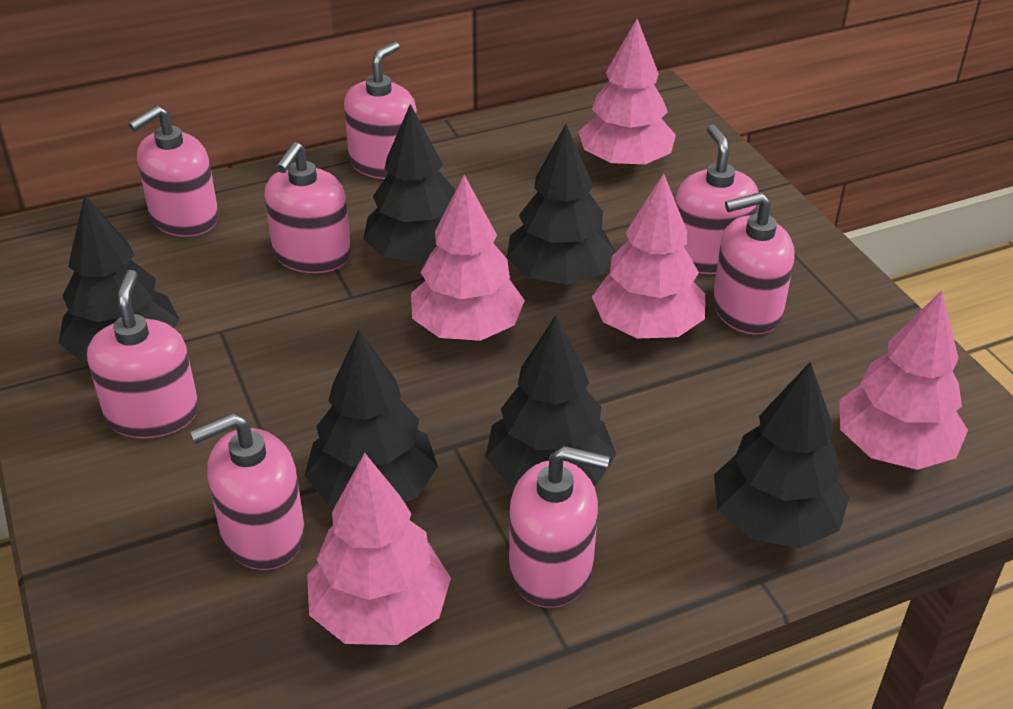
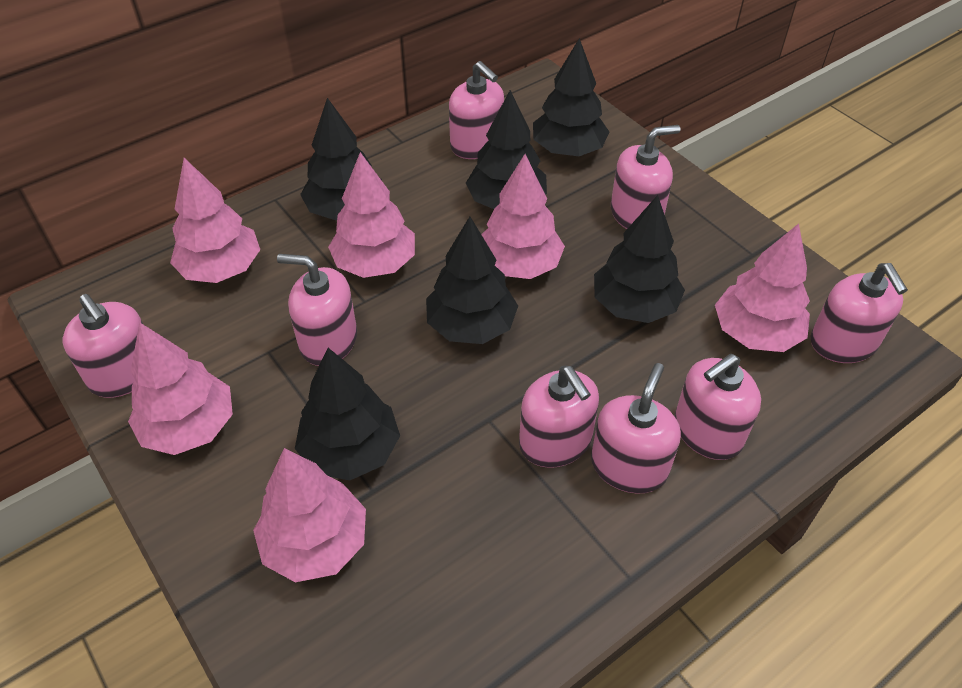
pink tree: 5 -> 6

